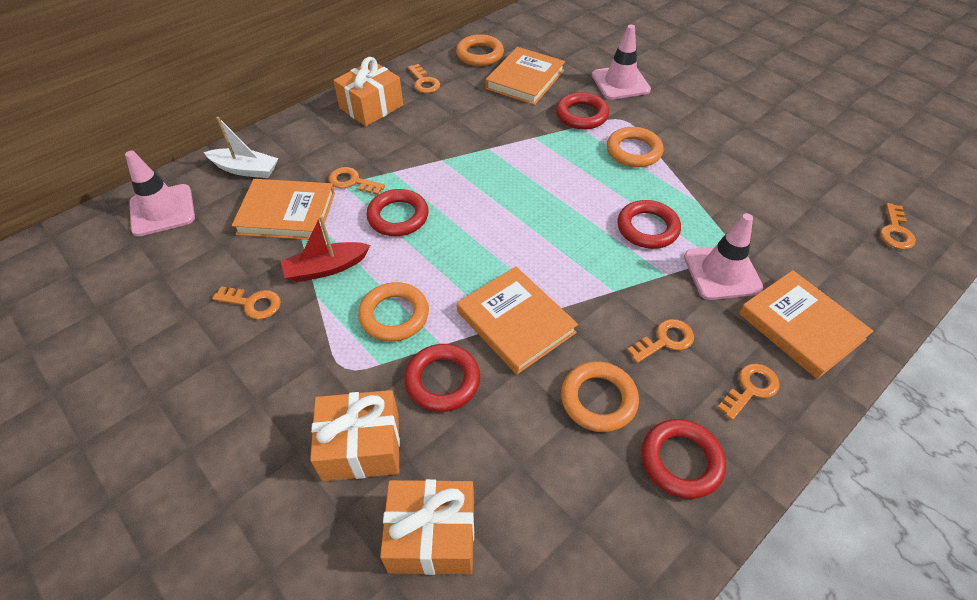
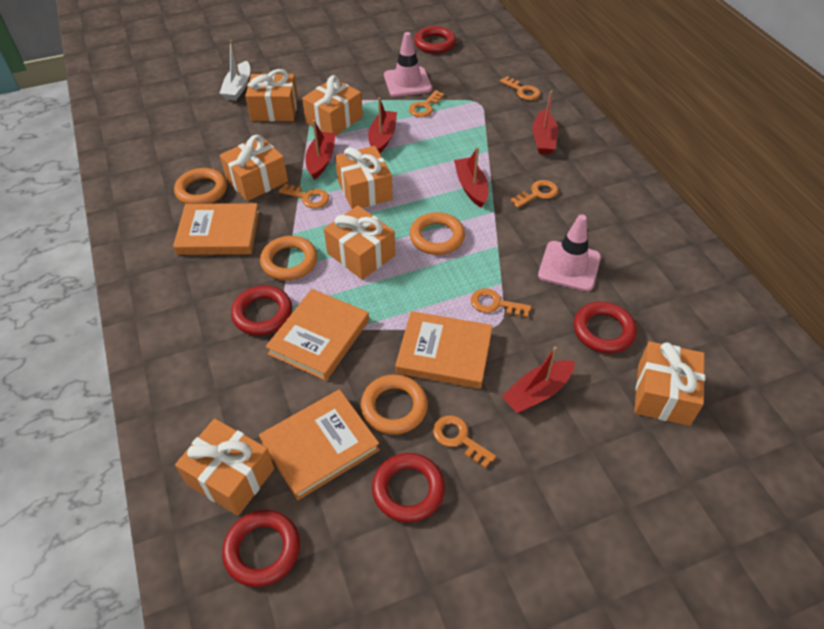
orange gift: 3 -> 7
pink traffic cone: 3 -> 2
red boat: 1 -> 5

